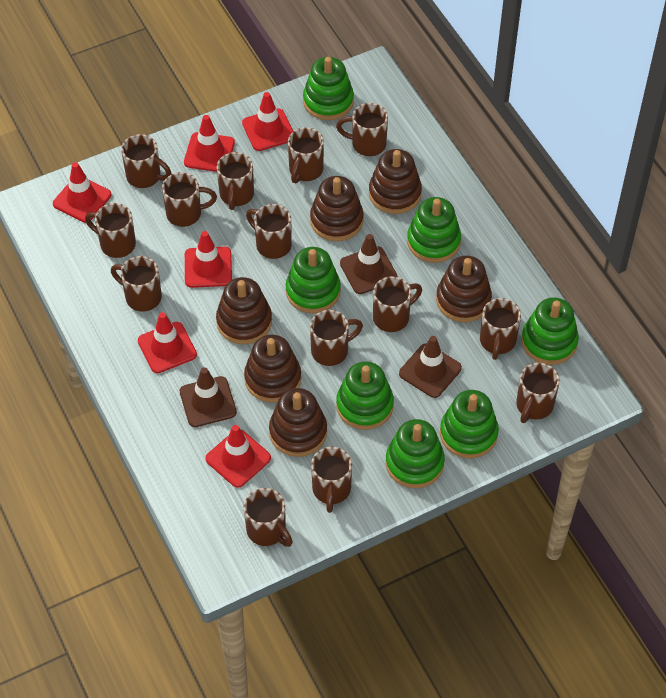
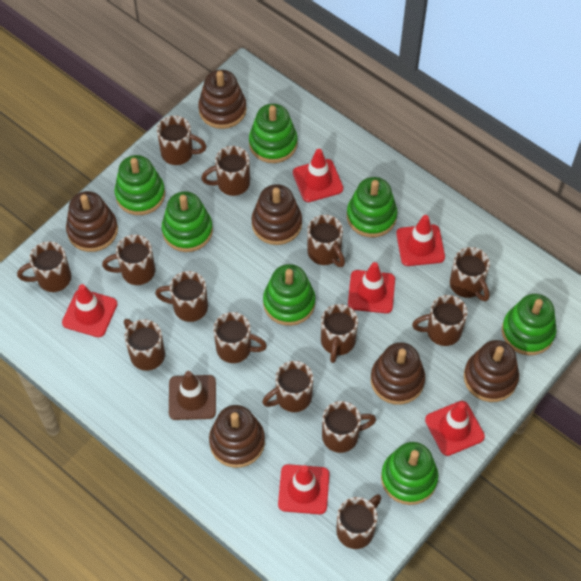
brown traffic cone: 3 -> 1

